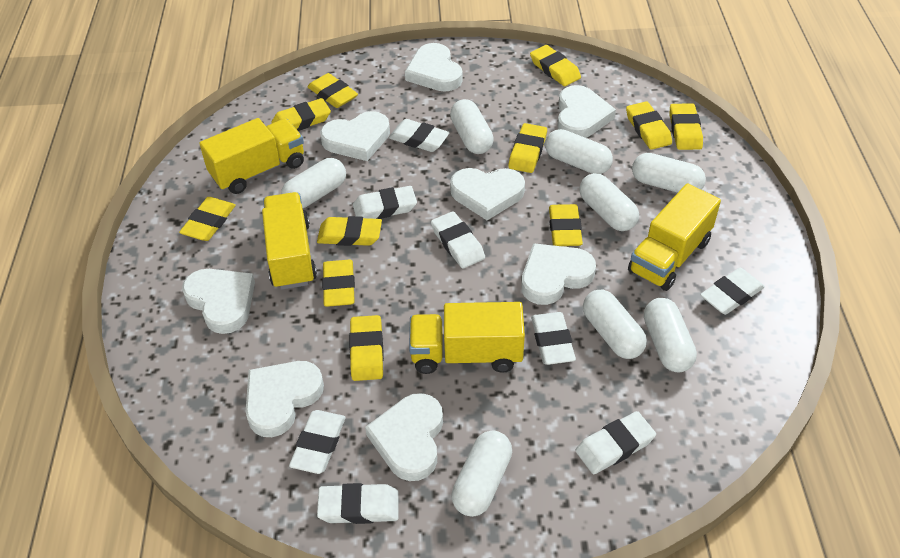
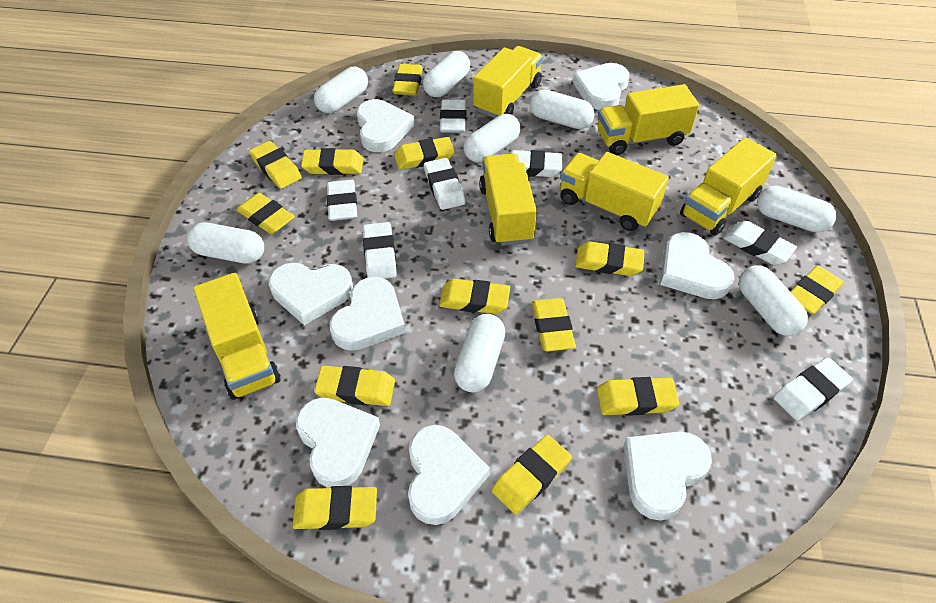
white eraser: 8 -> 7
yellow eraser: 11 -> 13
yellow truck: 4 -> 6

